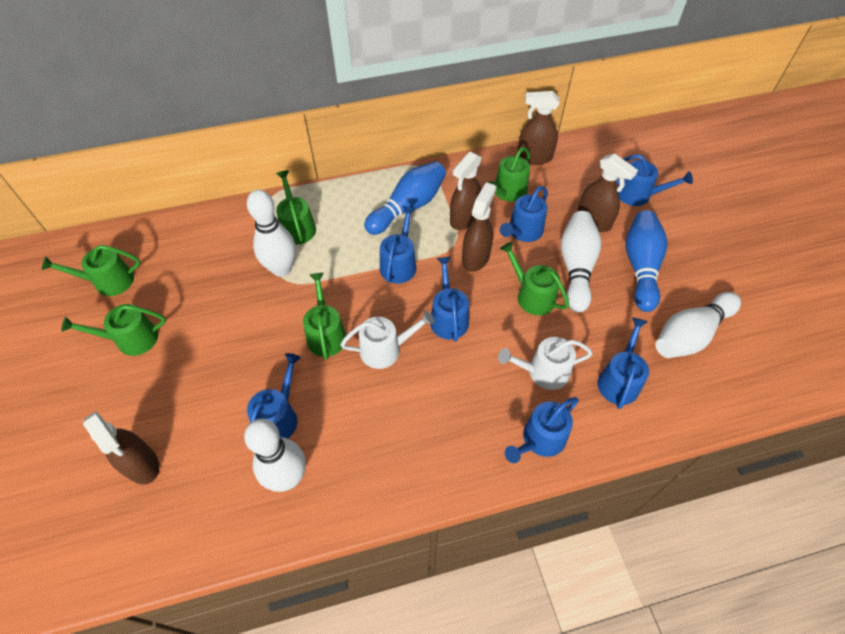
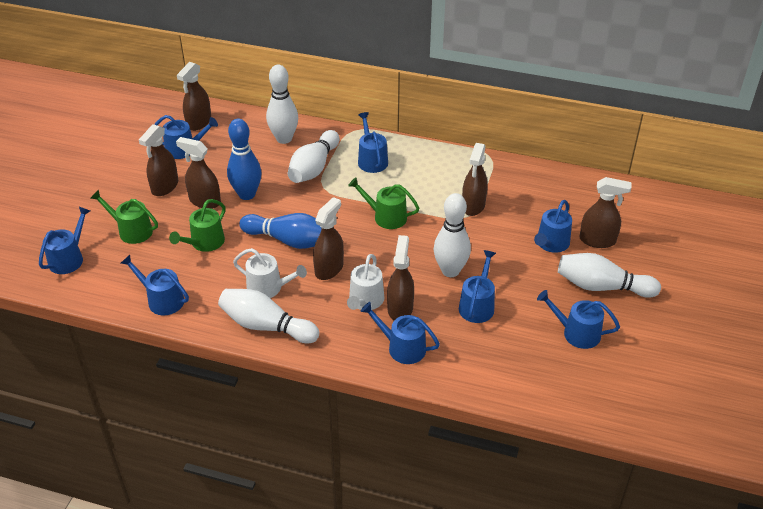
blue watering can: 7 -> 8
brown spray bottle: 5 -> 7
green watering can: 6 -> 3
white bowling pin: 4 -> 5

